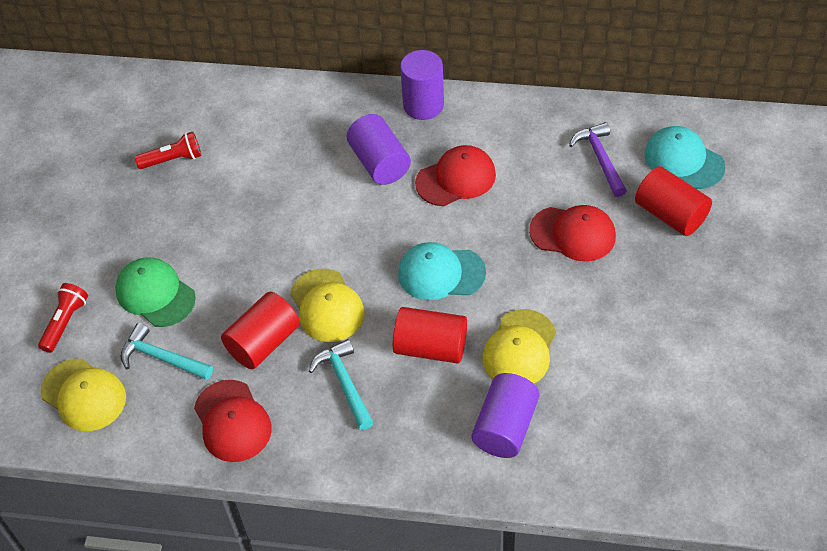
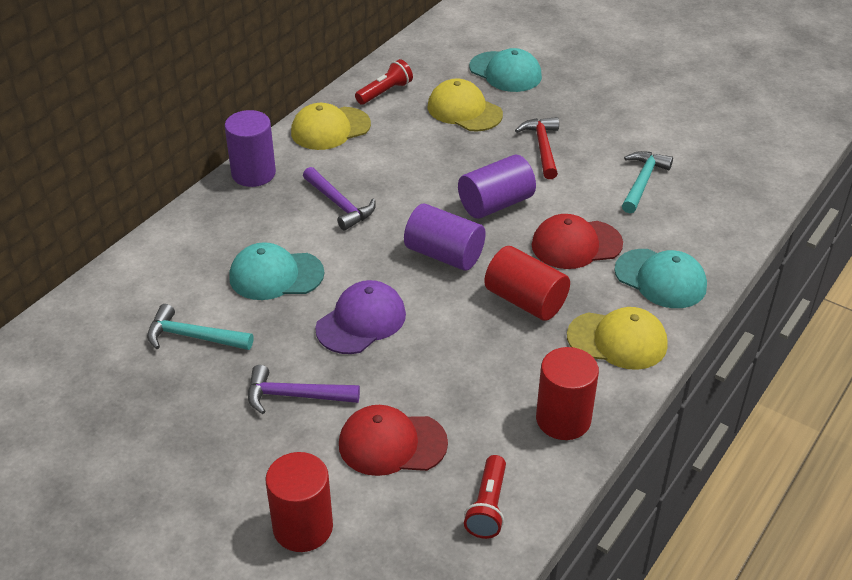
green cap: 1 -> 0
purple cap: 0 -> 1
purple hammer: 1 -> 2
red cap: 3 -> 2
red hammer: 0 -> 1
turquoise cap: 2 -> 3

